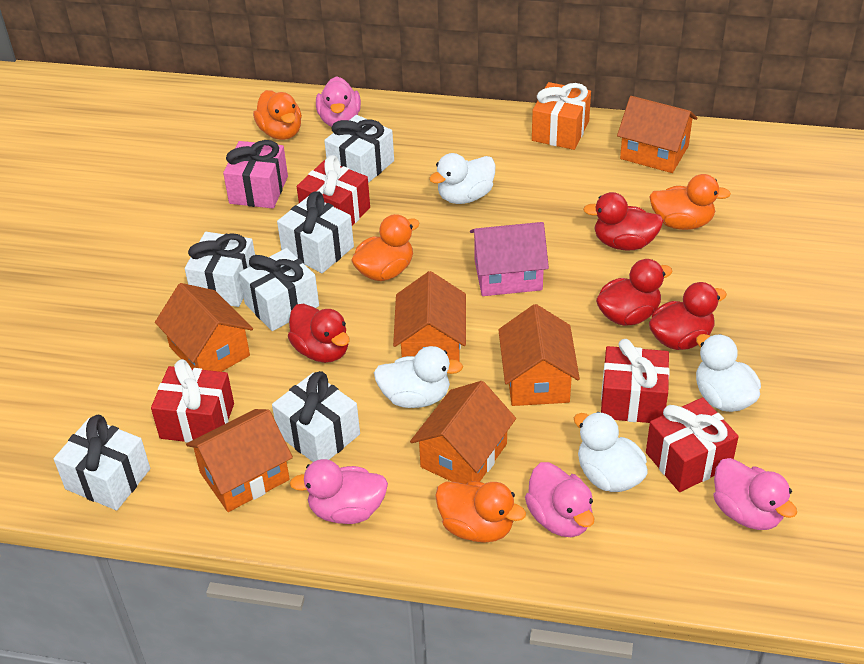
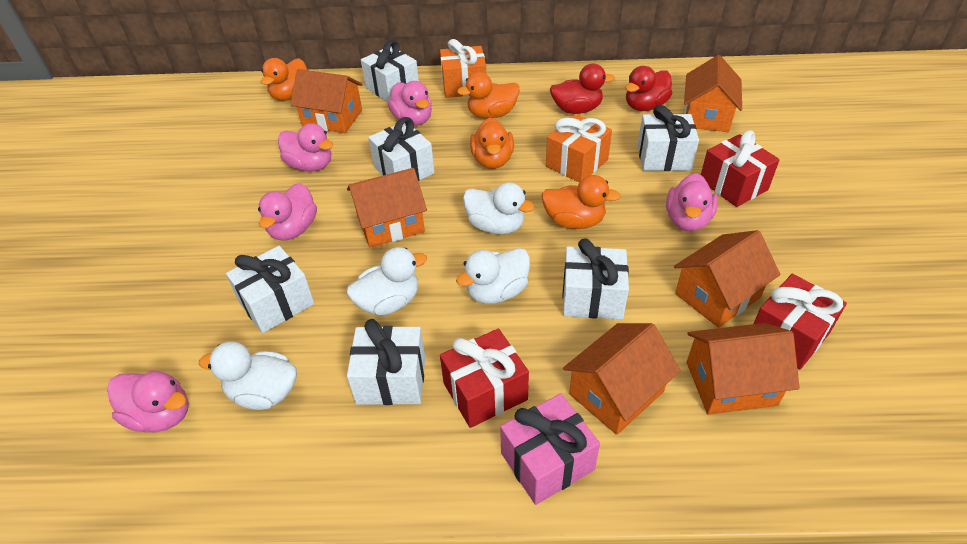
orange gift: 1 -> 2
pink duck: 4 -> 5
pink house: 1 -> 0
red duck: 4 -> 2
red gift: 4 -> 3

